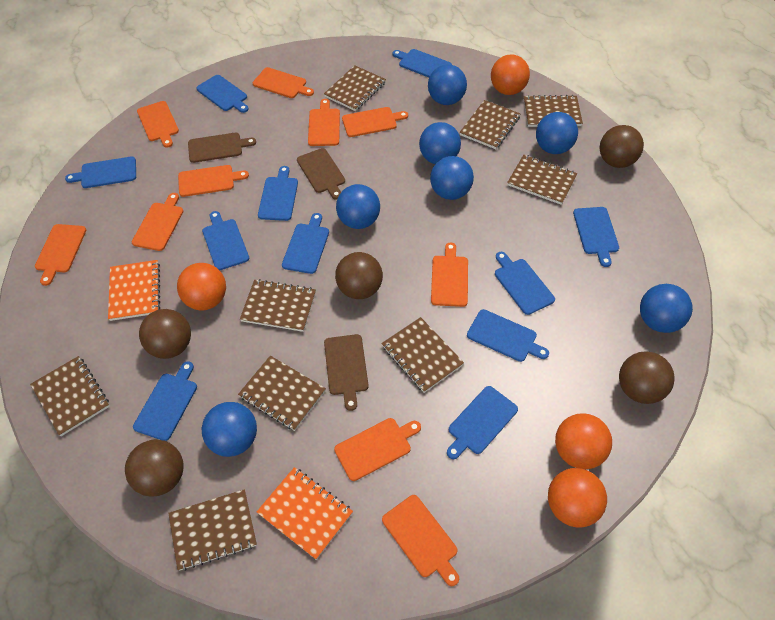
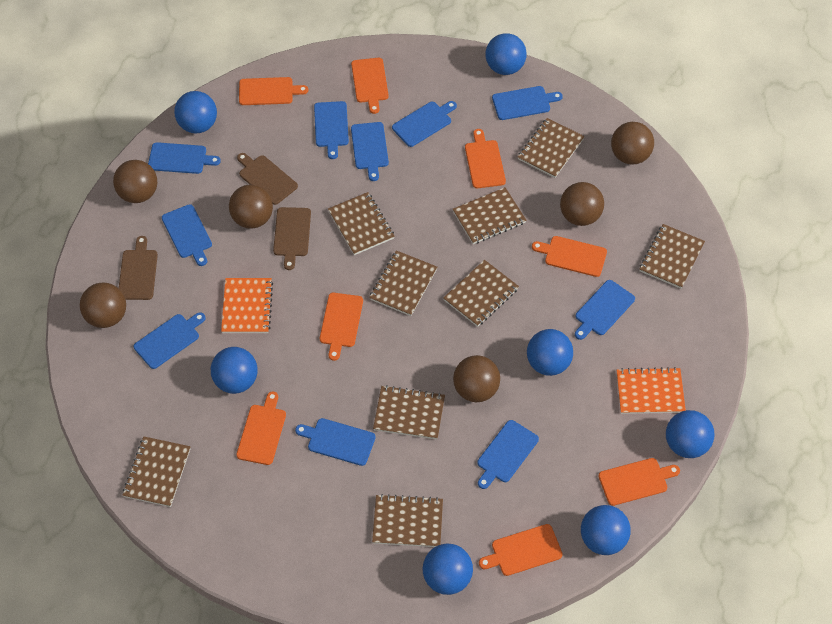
blue cutting board: 11 -> 10
brown ball: 5 -> 6
orange ball: 4 -> 0
orange cutting board: 10 -> 8

